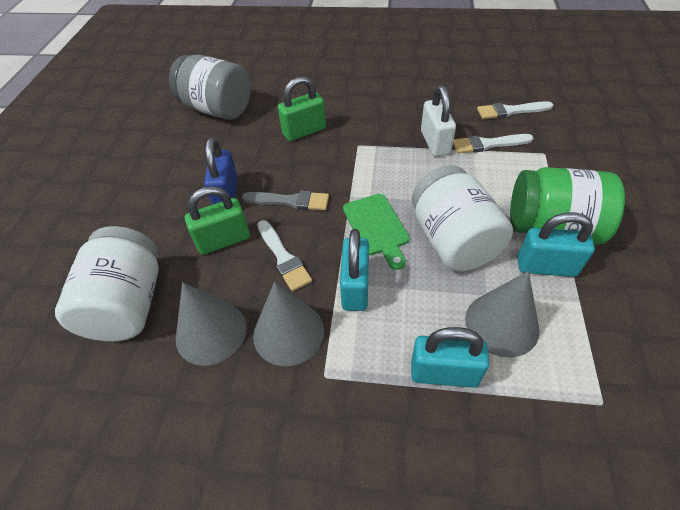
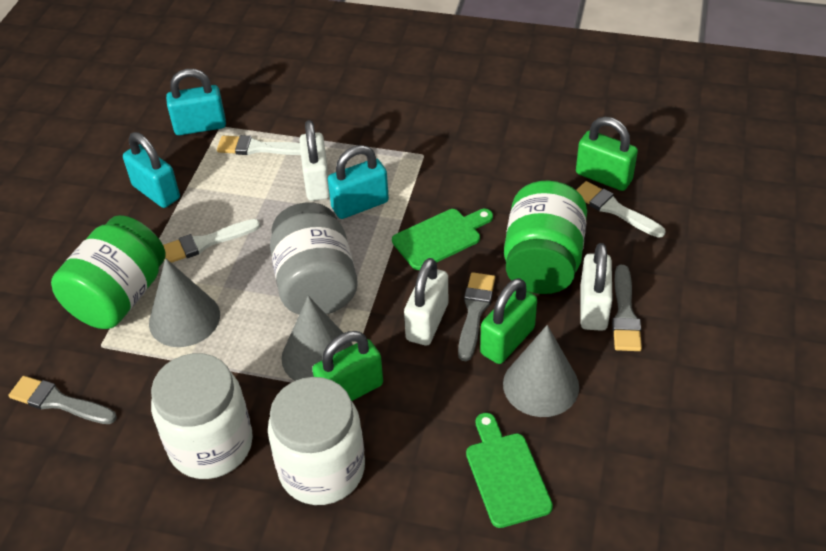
blue padlock: 1 -> 0
green cutting board: 1 -> 2
green jar: 1 -> 2
green padlock: 2 -> 3
grey brush: 1 -> 3
white padlock: 1 -> 3

